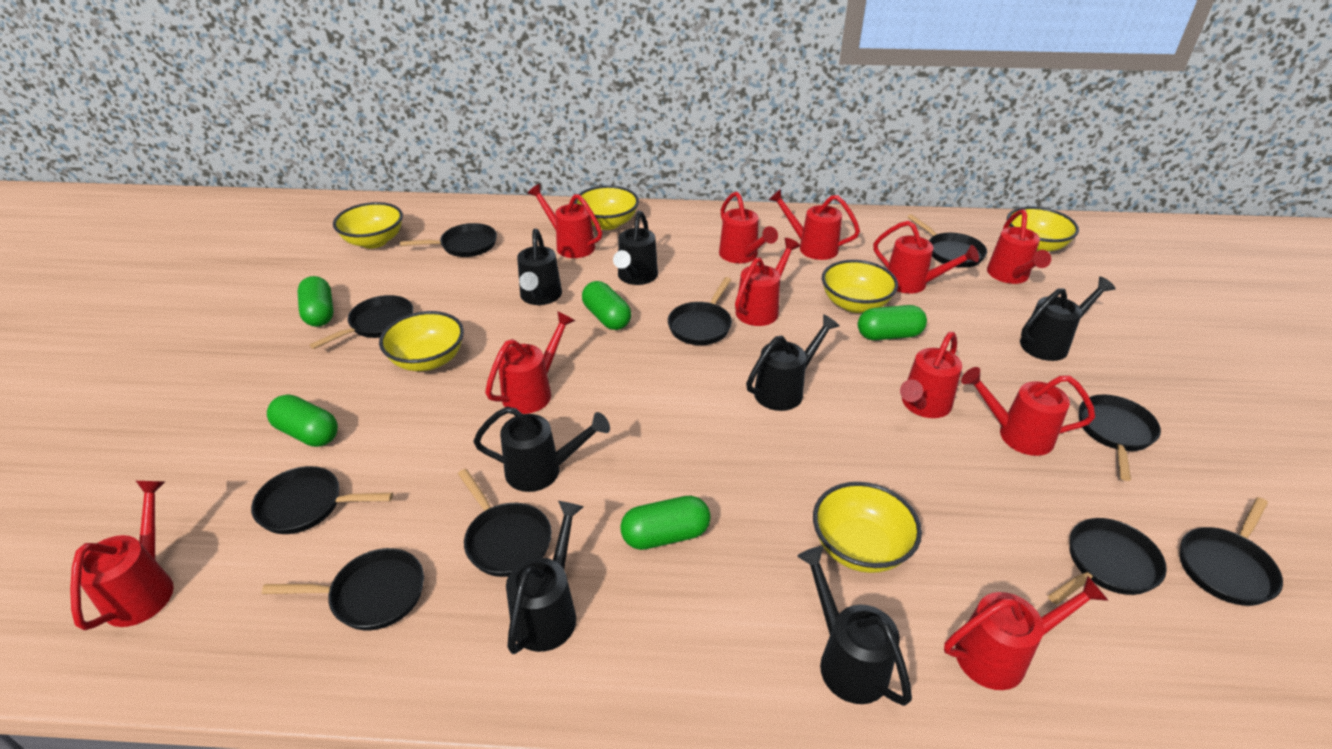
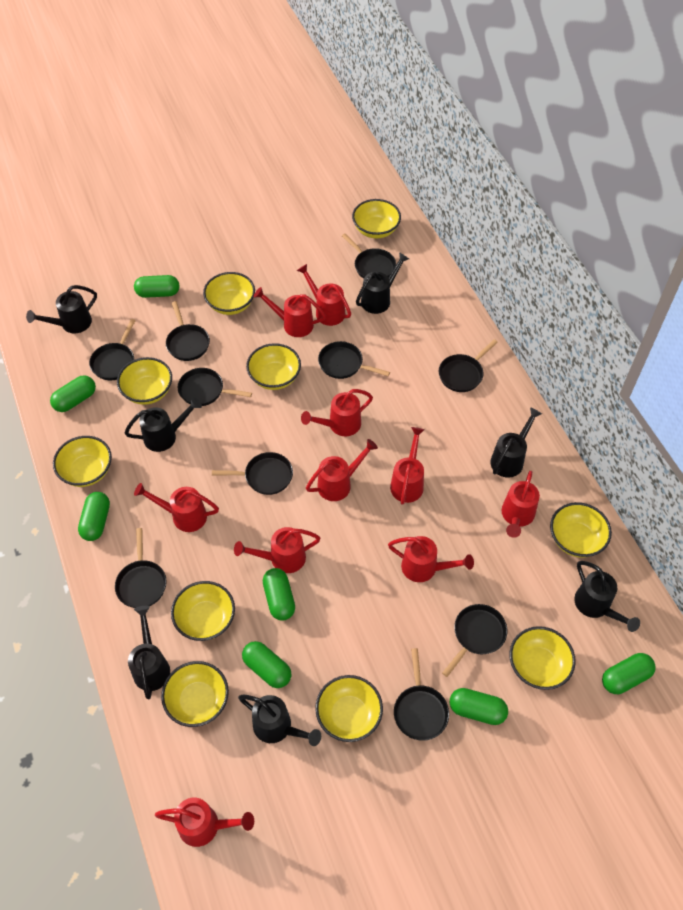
green capsule: 5 -> 7
red watering can: 11 -> 10
yellow bowl: 6 -> 10

